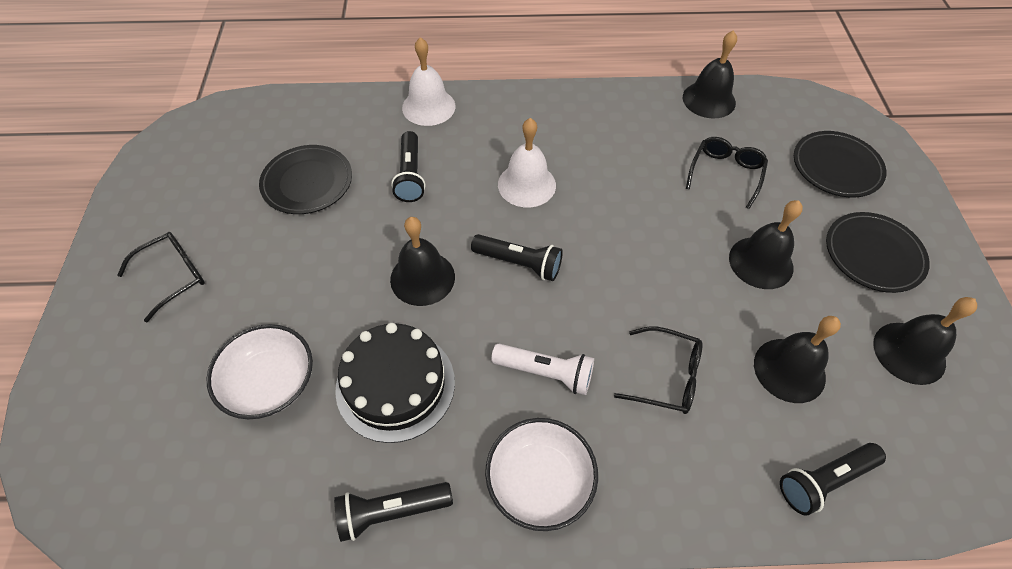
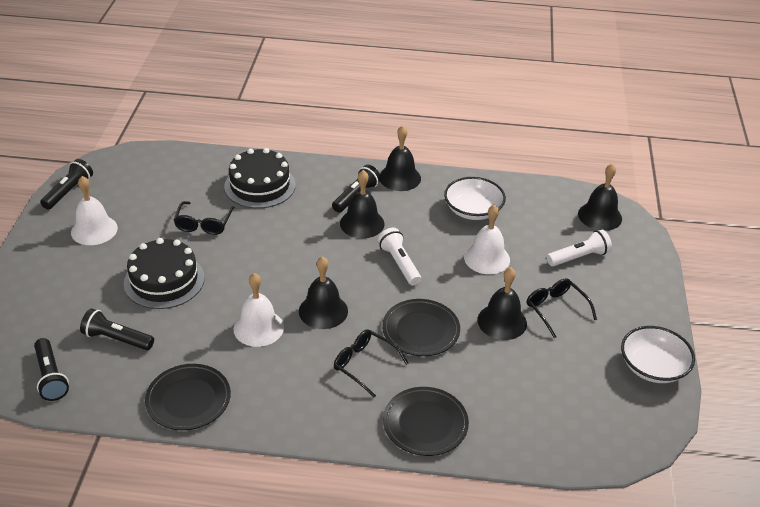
black cake: 1 -> 2
white bell: 2 -> 3
white flashlight: 1 -> 2

